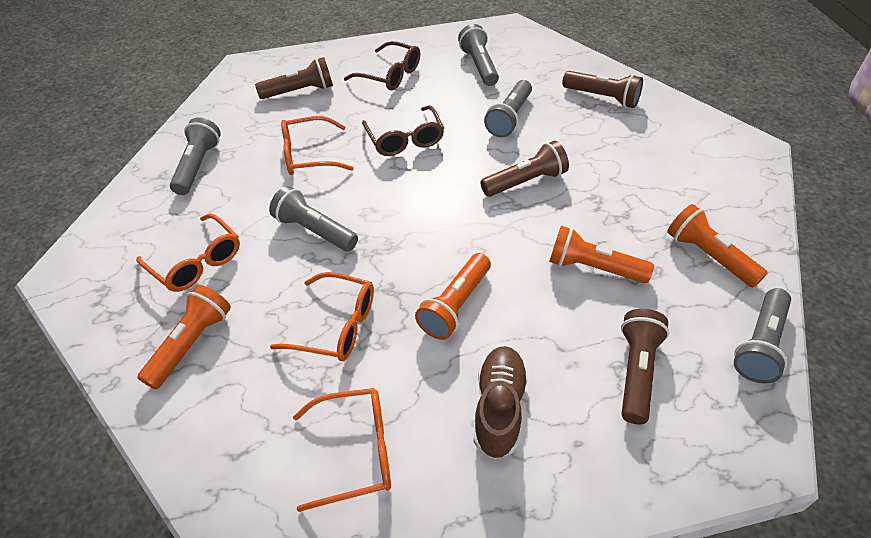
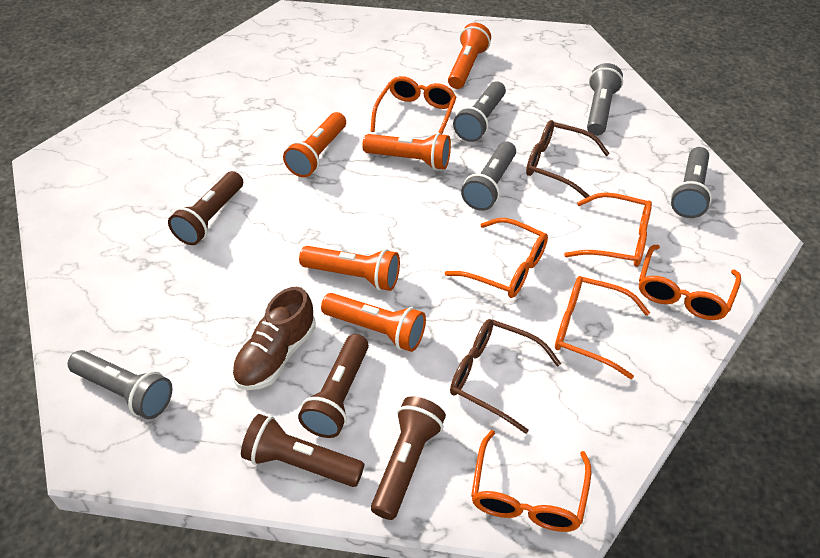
orange flashlight: 4 -> 5
orange glasses: 4 -> 6

